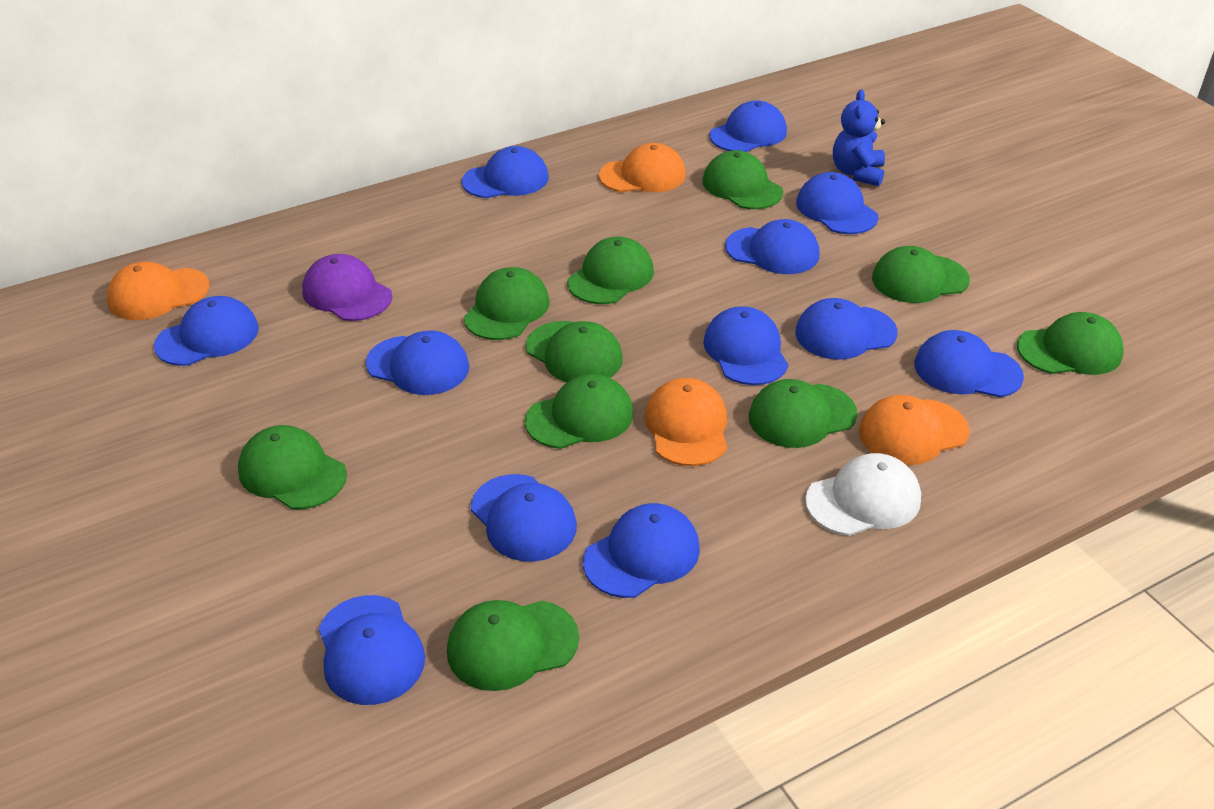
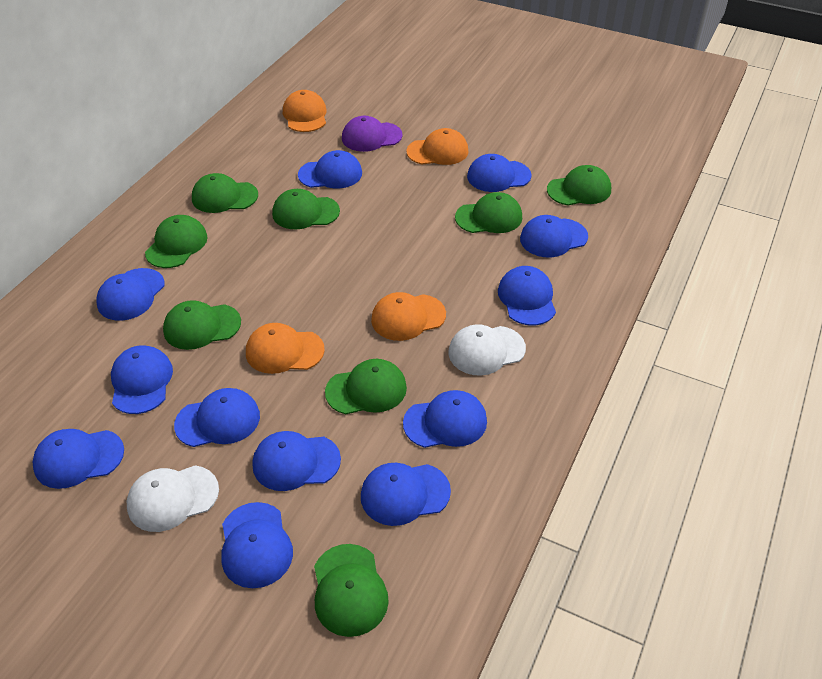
blue teddy bear: 1 -> 0
green cap: 10 -> 8
white cap: 1 -> 2

